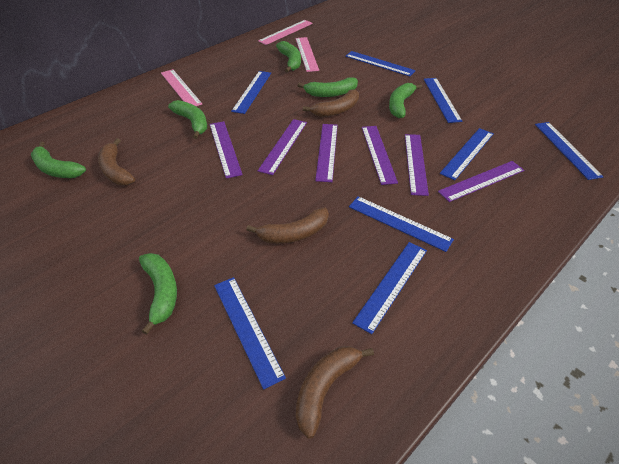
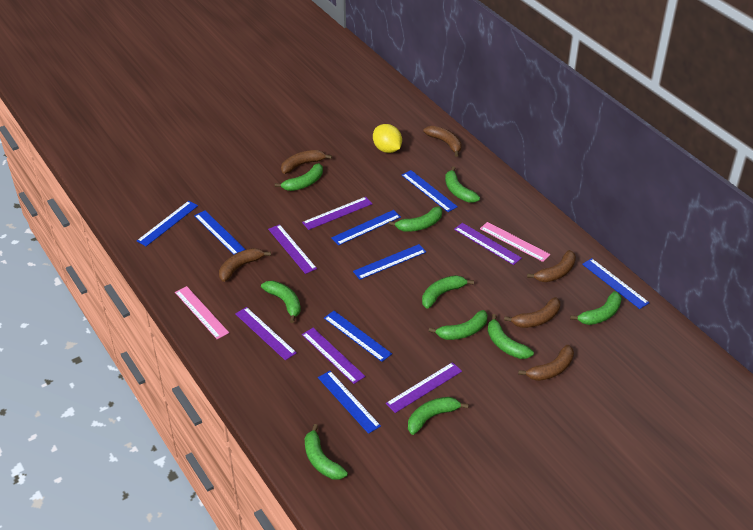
brown banana: 4 -> 6
green banana: 6 -> 10
pink ruler: 3 -> 2
yellow lemon: 0 -> 1

